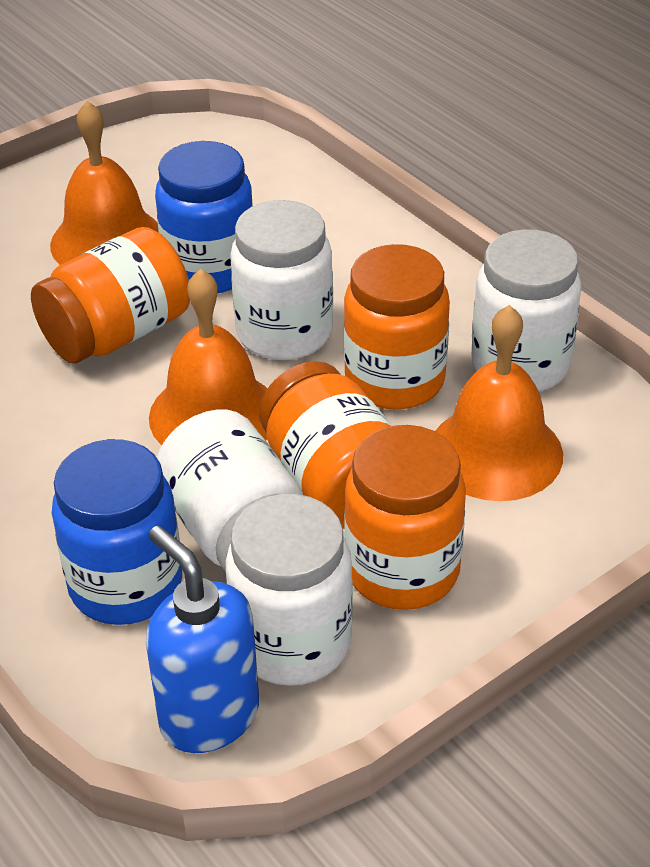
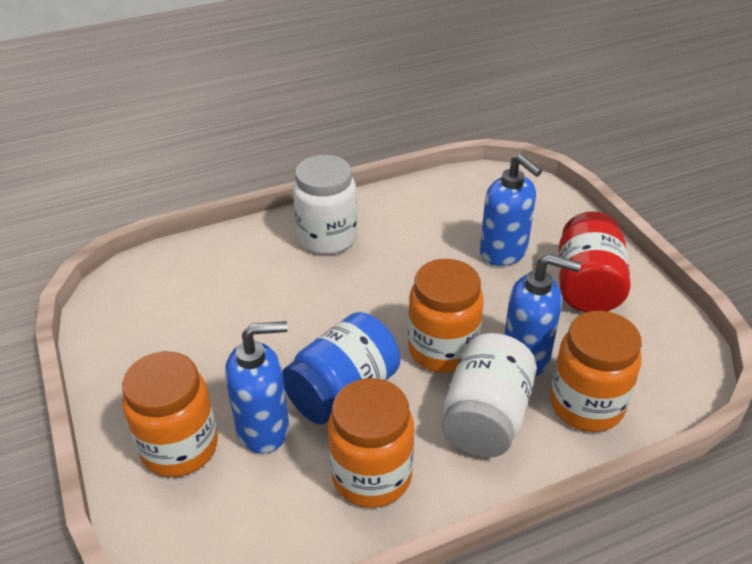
blue jar: 2 -> 1
blue soap dispenser: 1 -> 3
orange bell: 3 -> 0
red jar: 0 -> 1
white jar: 4 -> 2

